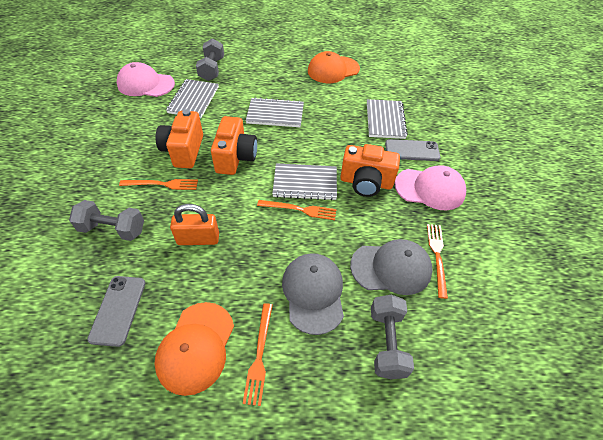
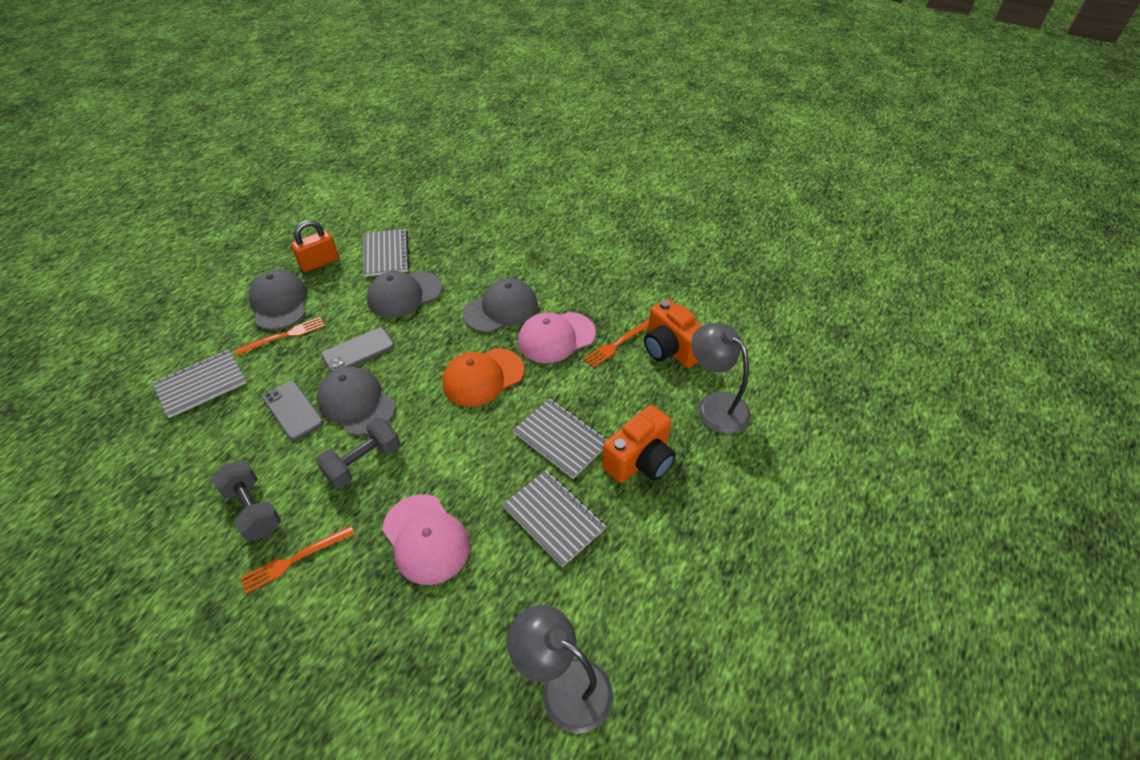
grey cap: 2 -> 4
grey dumbbell: 3 -> 2
grey lamp: 0 -> 2
orange camera: 3 -> 2
orange cap: 2 -> 1
orange fork: 4 -> 3

